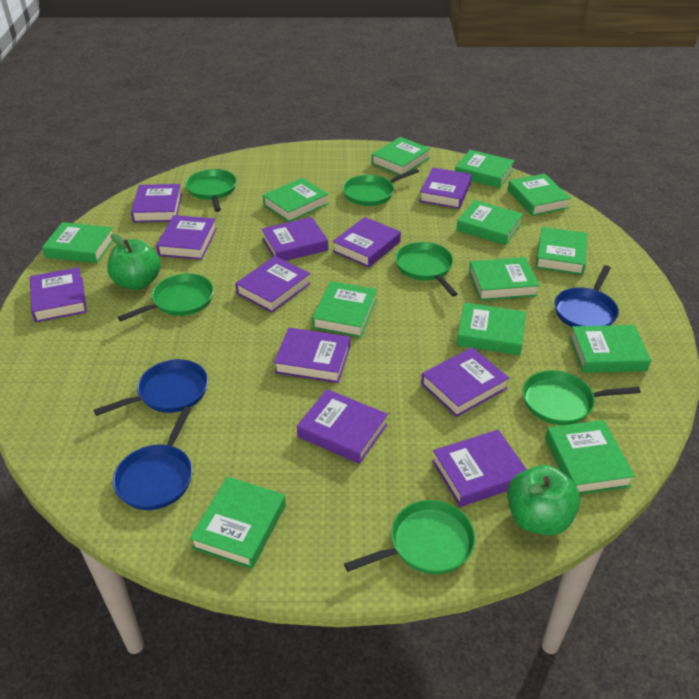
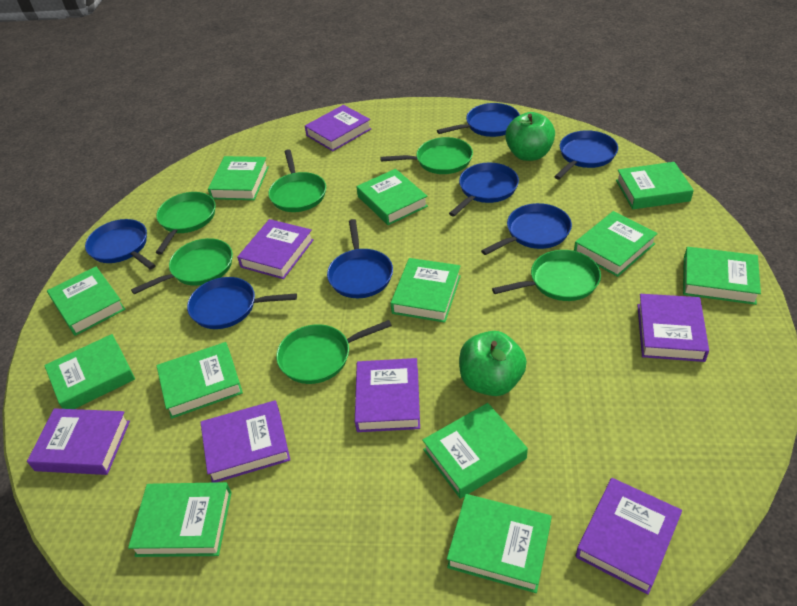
blue pan: 3 -> 7
green book: 13 -> 12
purple book: 11 -> 7

